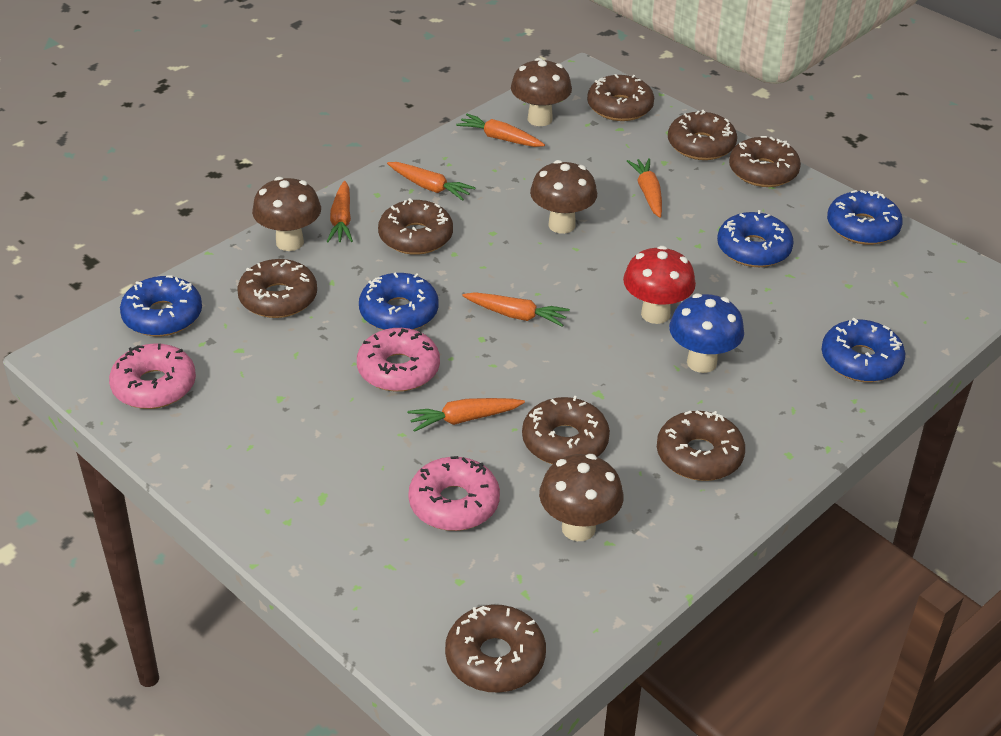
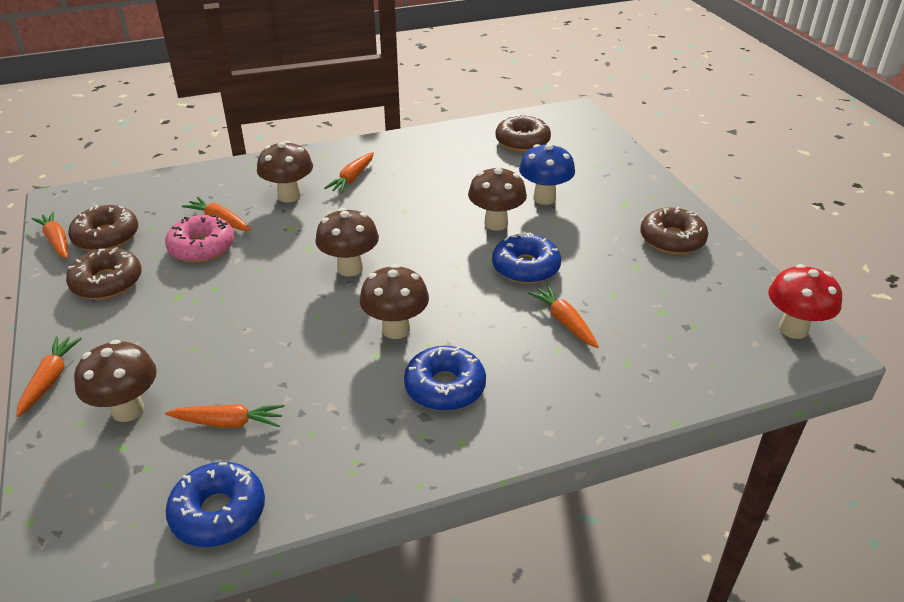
blue donut: 5 -> 3
brown donut: 8 -> 4
brown mushroom: 4 -> 5
pink donut: 3 -> 1

